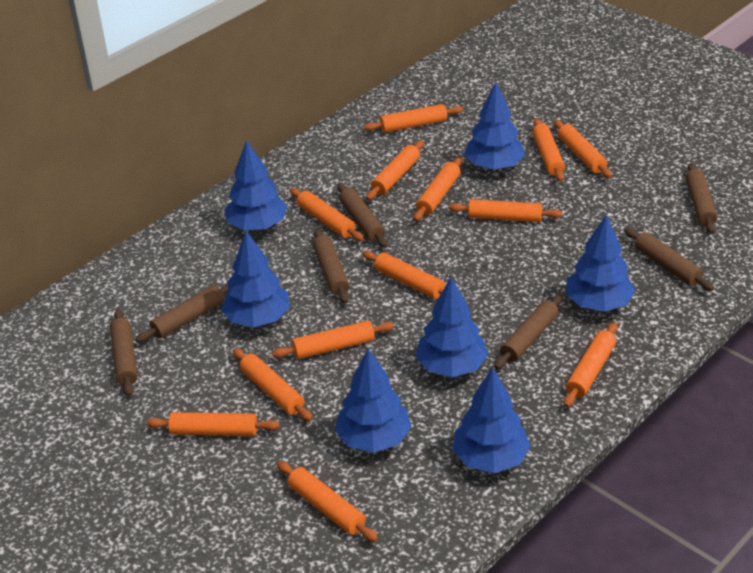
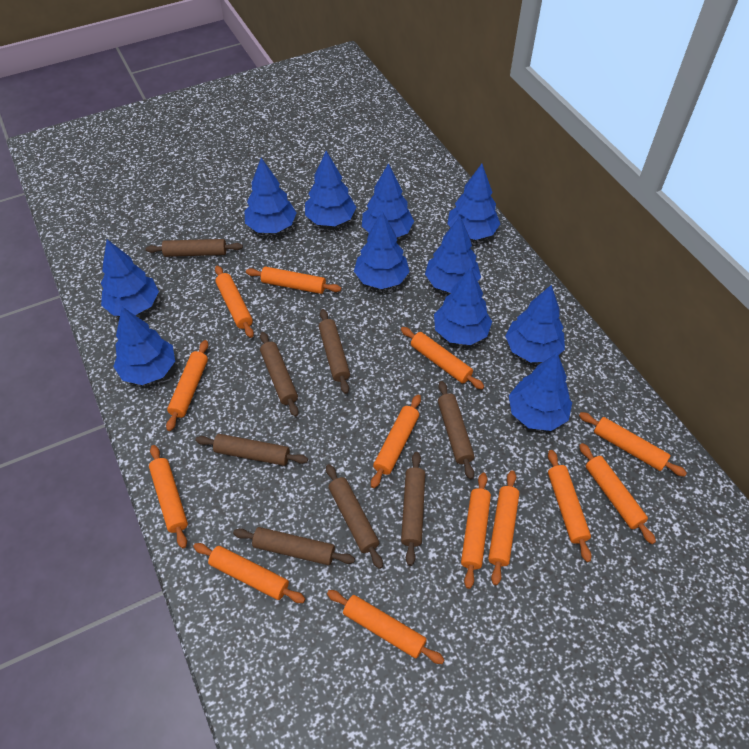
blue tree: 7 -> 11
brown rolling pin: 7 -> 8

